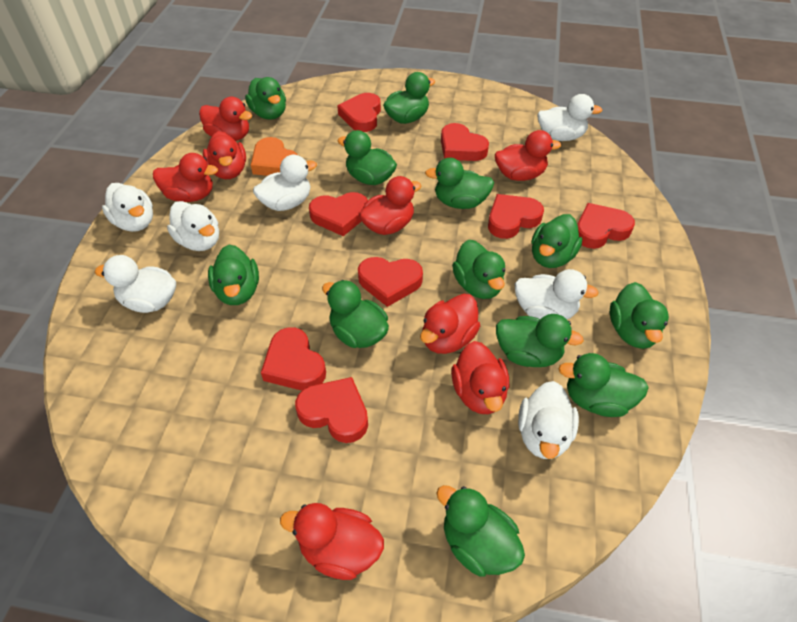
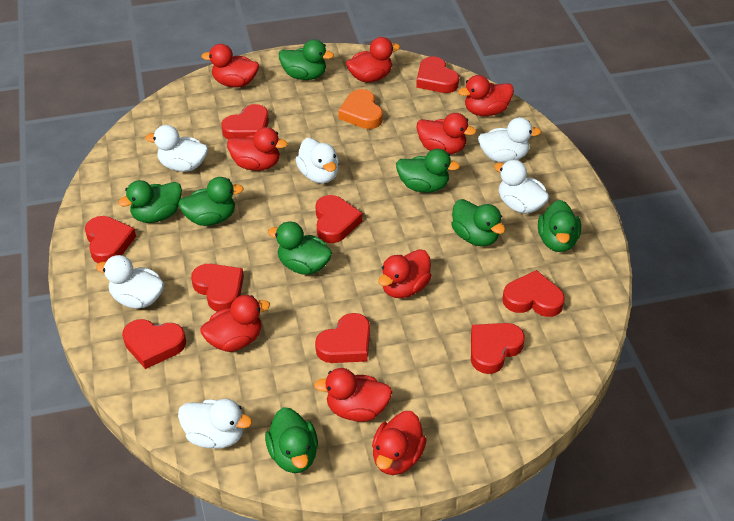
green duck: 12 -> 8
red duck: 8 -> 9
red heart: 8 -> 9
white duck: 7 -> 6

